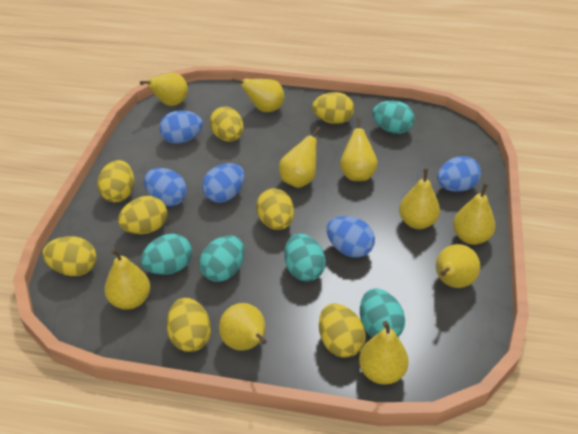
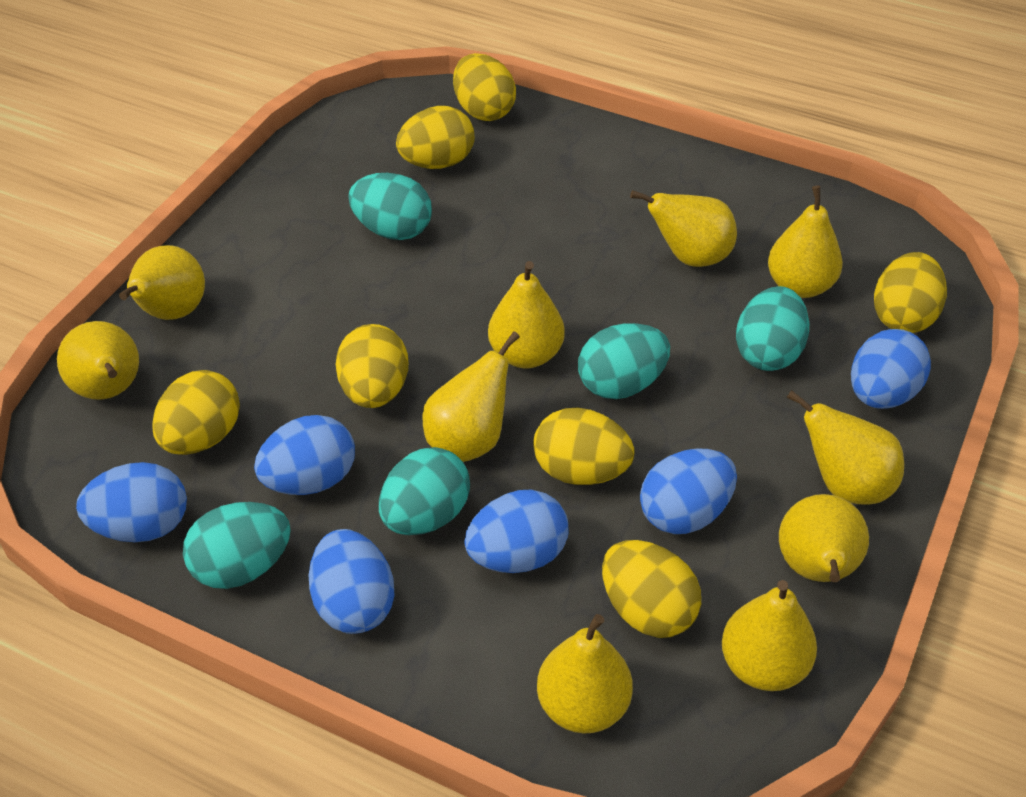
blue egg: 5 -> 6
yellow egg: 8 -> 7

